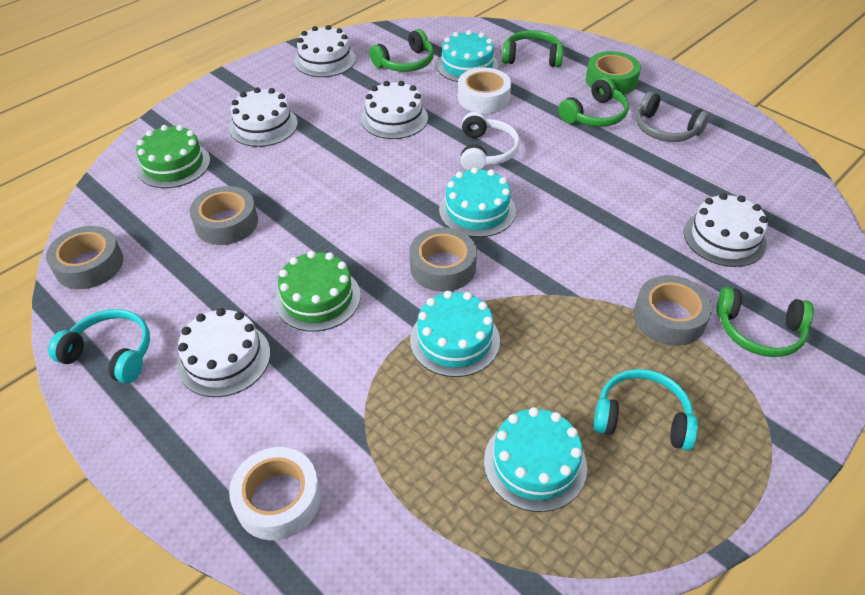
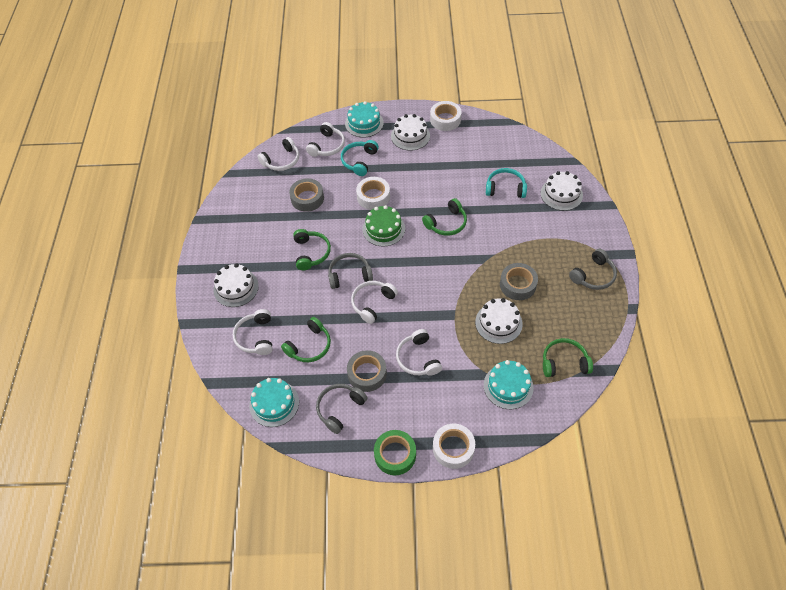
green cake: 2 -> 1
grey headphones: 1 -> 3
grey tape: 4 -> 3
turquoise cake: 4 -> 3
white cake: 5 -> 4
white headphones: 1 -> 5
white tape: 2 -> 3

